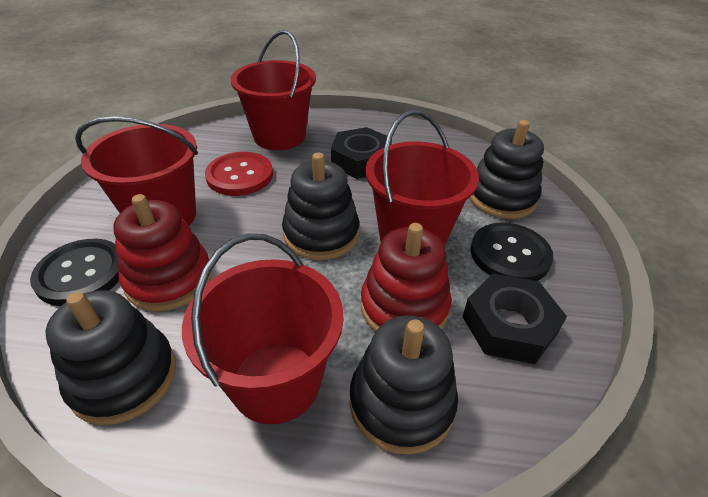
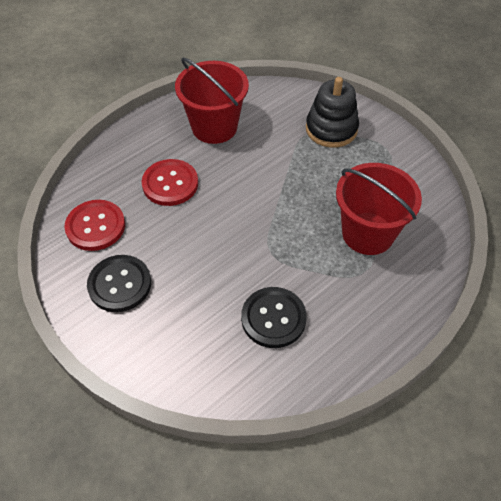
black nut: 2 -> 0
black stacking toy: 4 -> 1
red bucket: 4 -> 2
red button: 1 -> 2
red stacking toy: 2 -> 0

